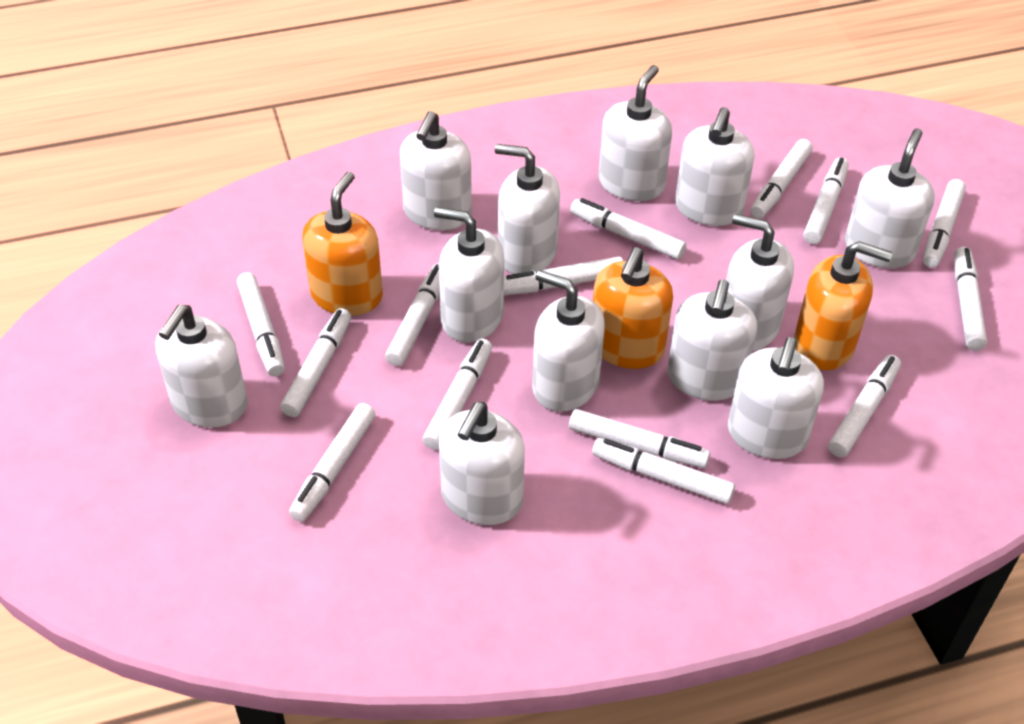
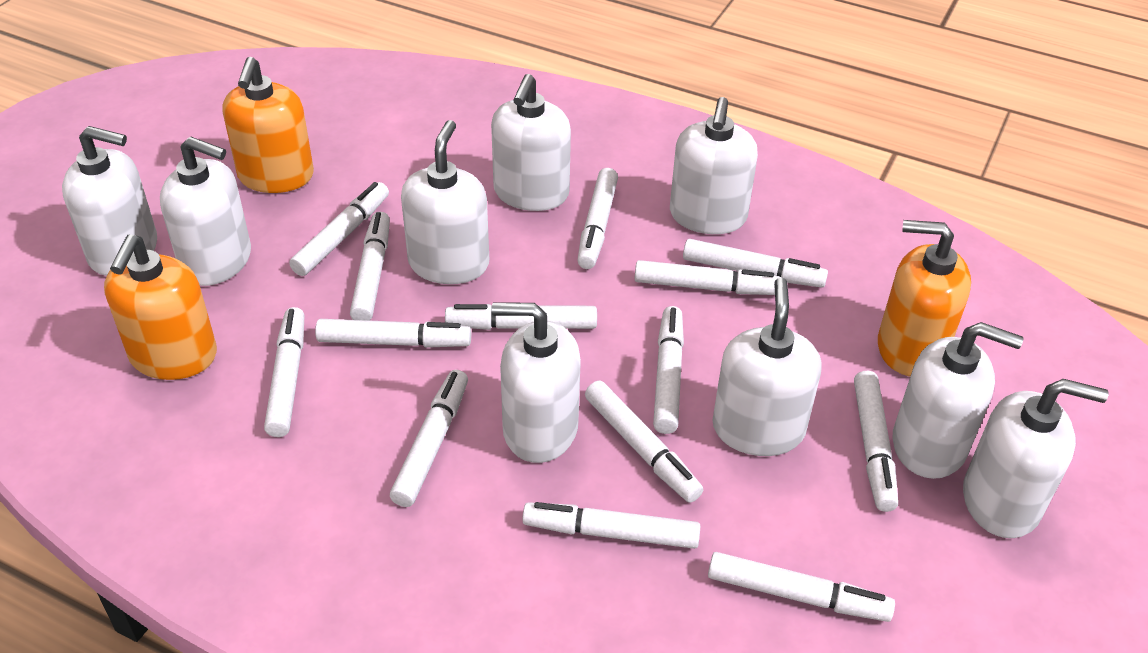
white soap dispenser: 12 -> 9

